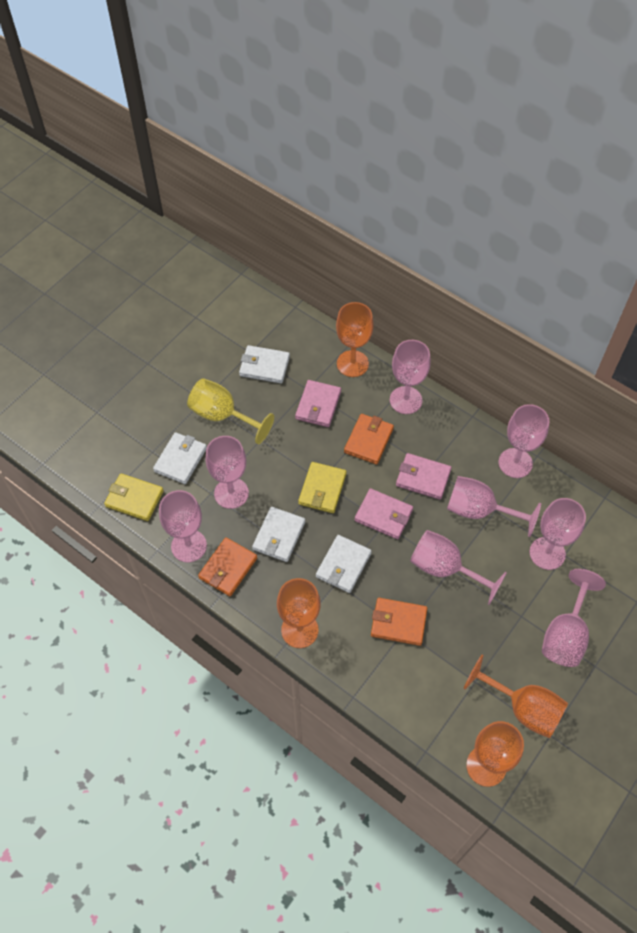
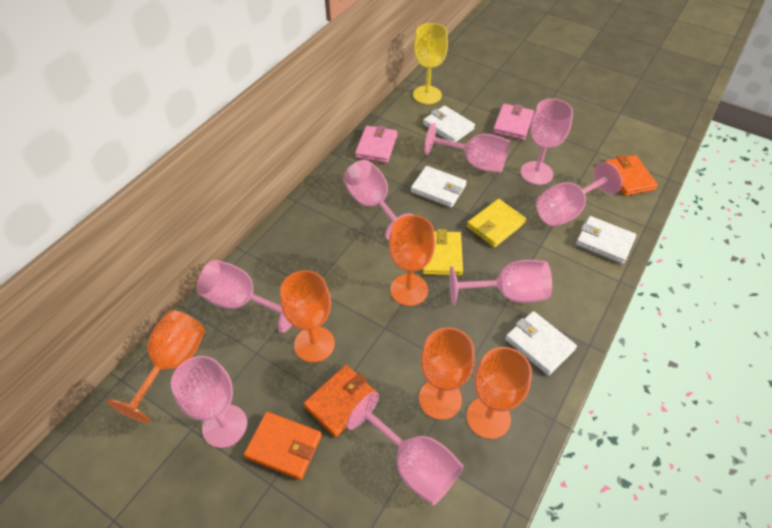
orange goblet: 4 -> 5
pink wallet: 3 -> 2

